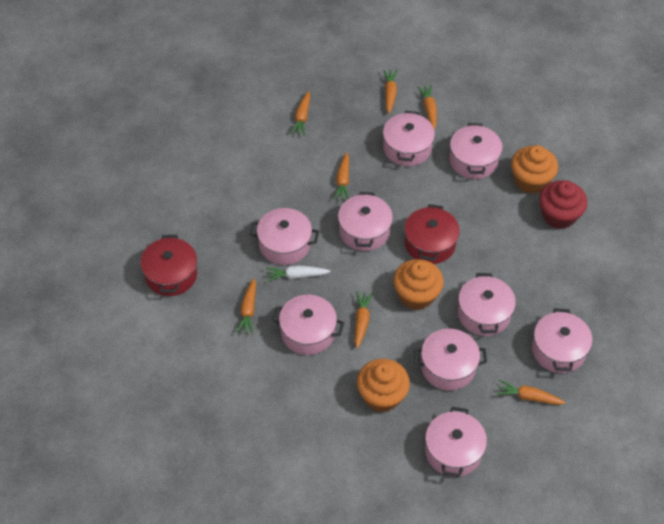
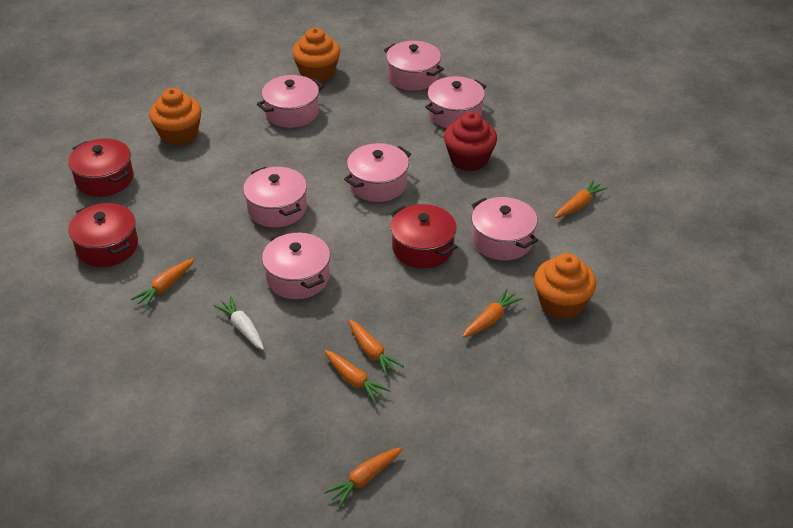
orange carrot: 7 -> 6
pink pot: 9 -> 7
red pot: 2 -> 3

